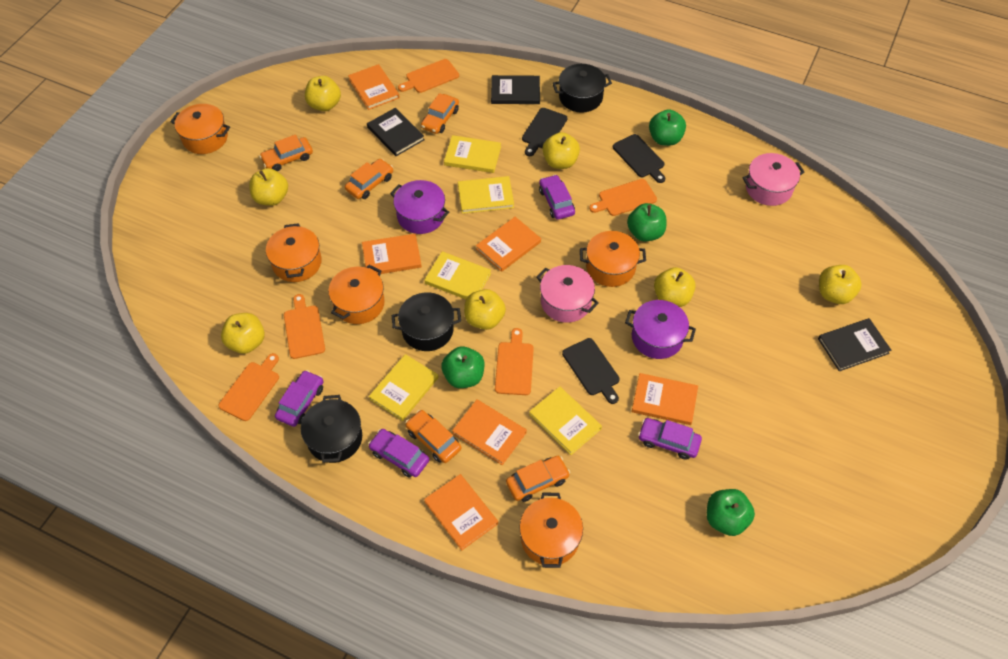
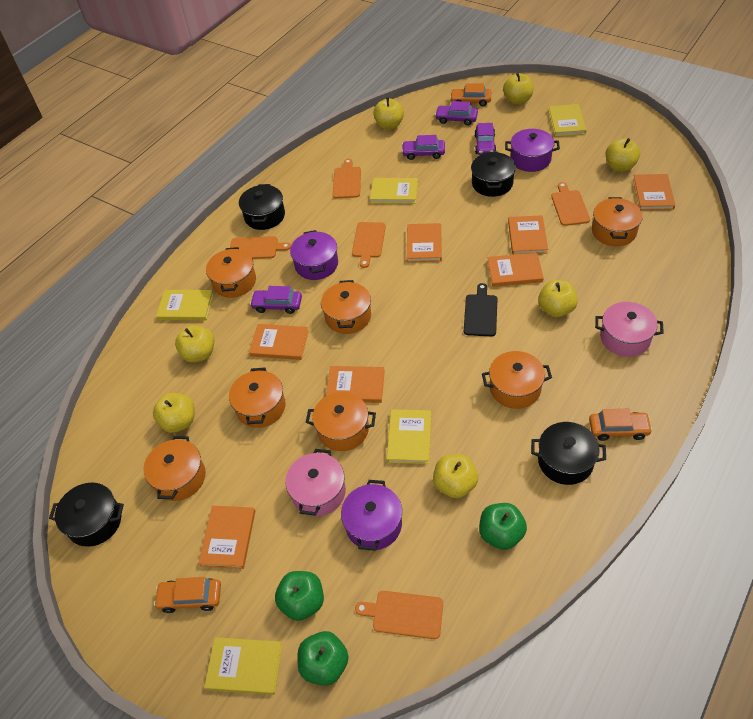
black book: 3 -> 0
black cutting board: 3 -> 1
black pot: 3 -> 4
green apple: 4 -> 3
orange book: 6 -> 7
orange car: 5 -> 3
orange pot: 5 -> 7
purple pot: 2 -> 3

